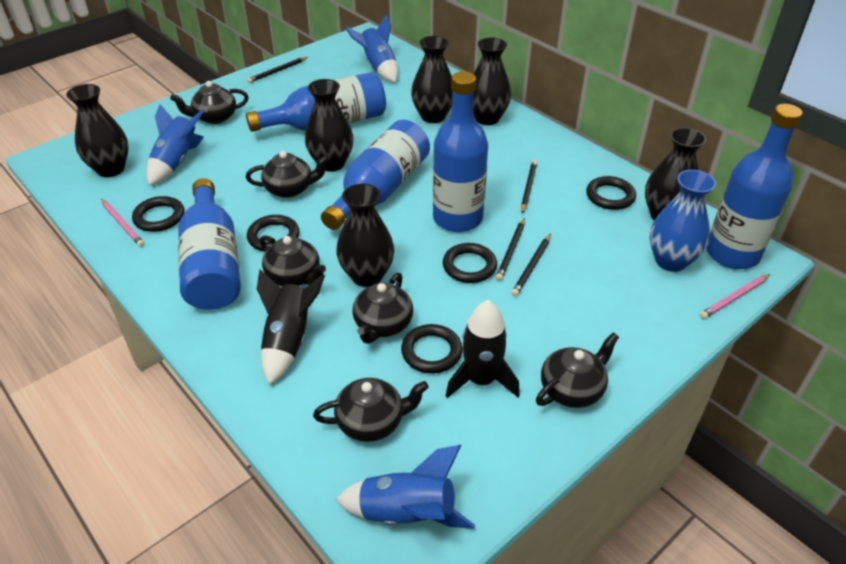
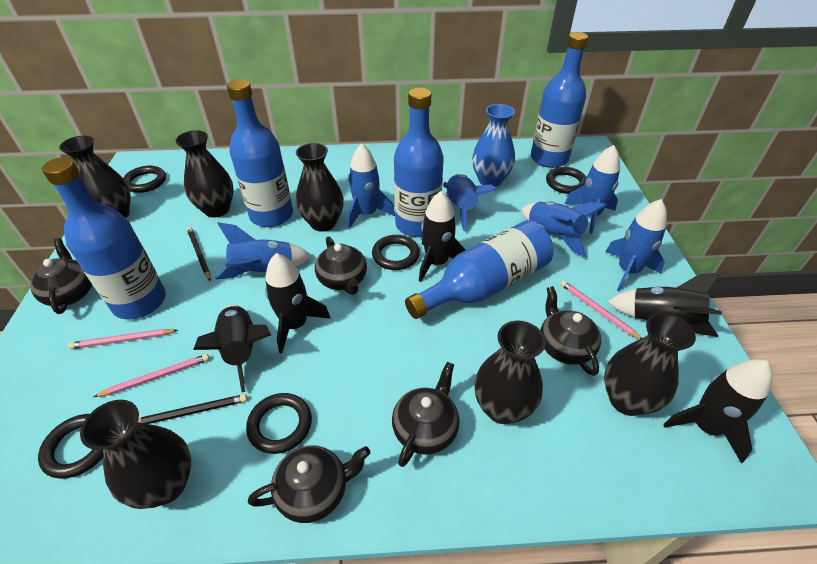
black pencil: 4 -> 2
black rocket: 2 -> 5
black teapot: 6 -> 5
blue rocket: 3 -> 6
pink pencil: 2 -> 3

